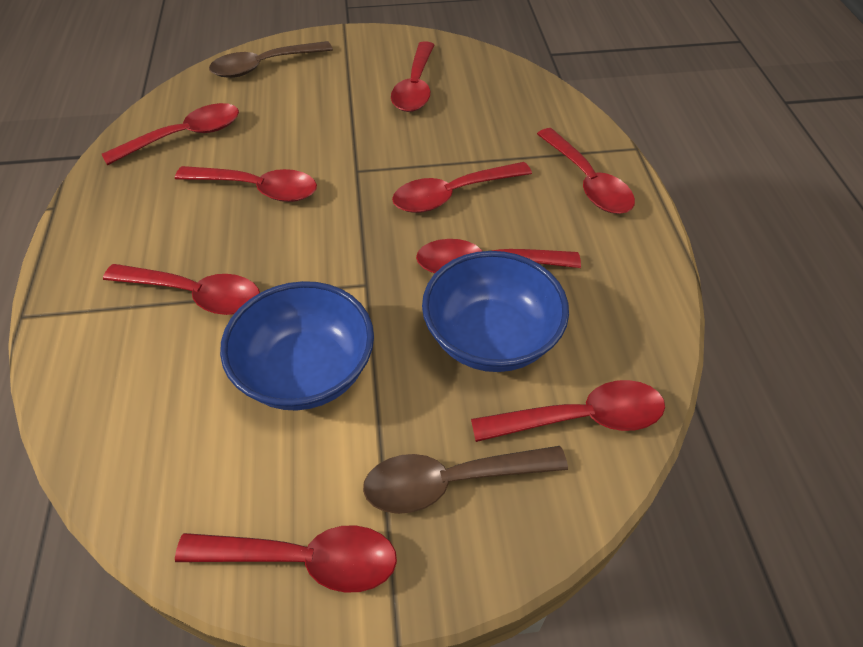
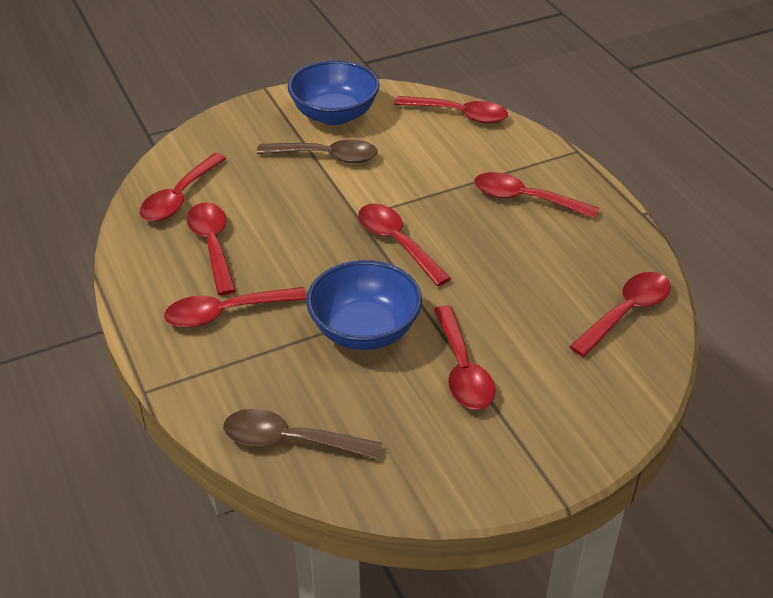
red spoon: 9 -> 8

